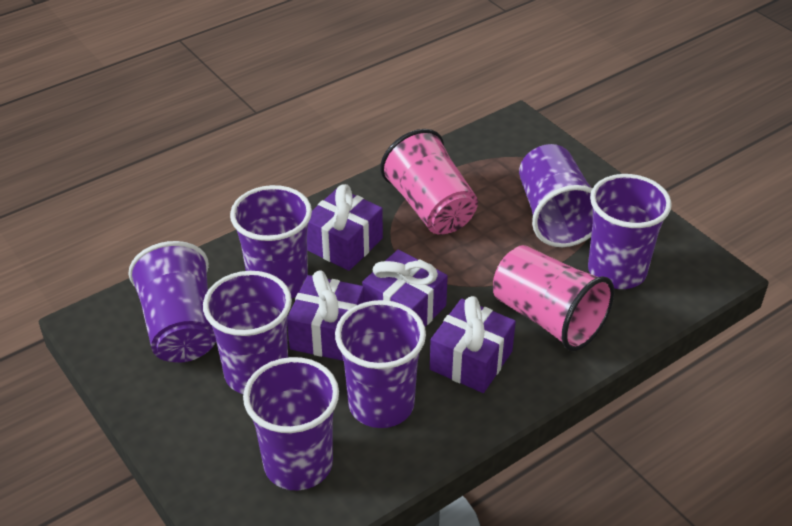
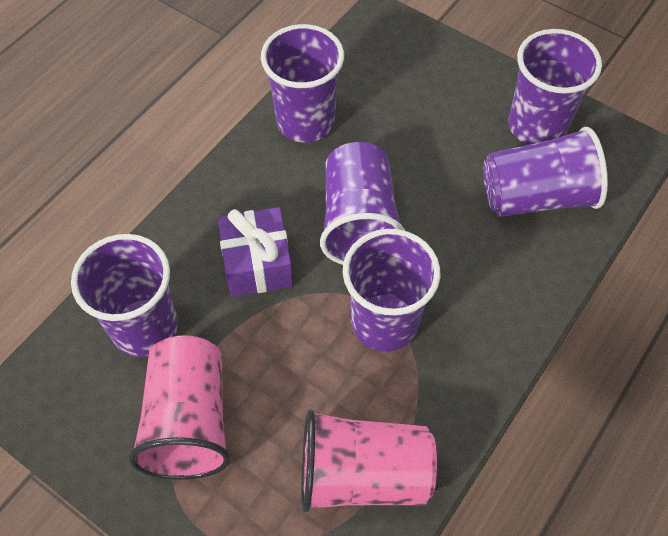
purple cup: 7 -> 6
purple gift: 4 -> 1

